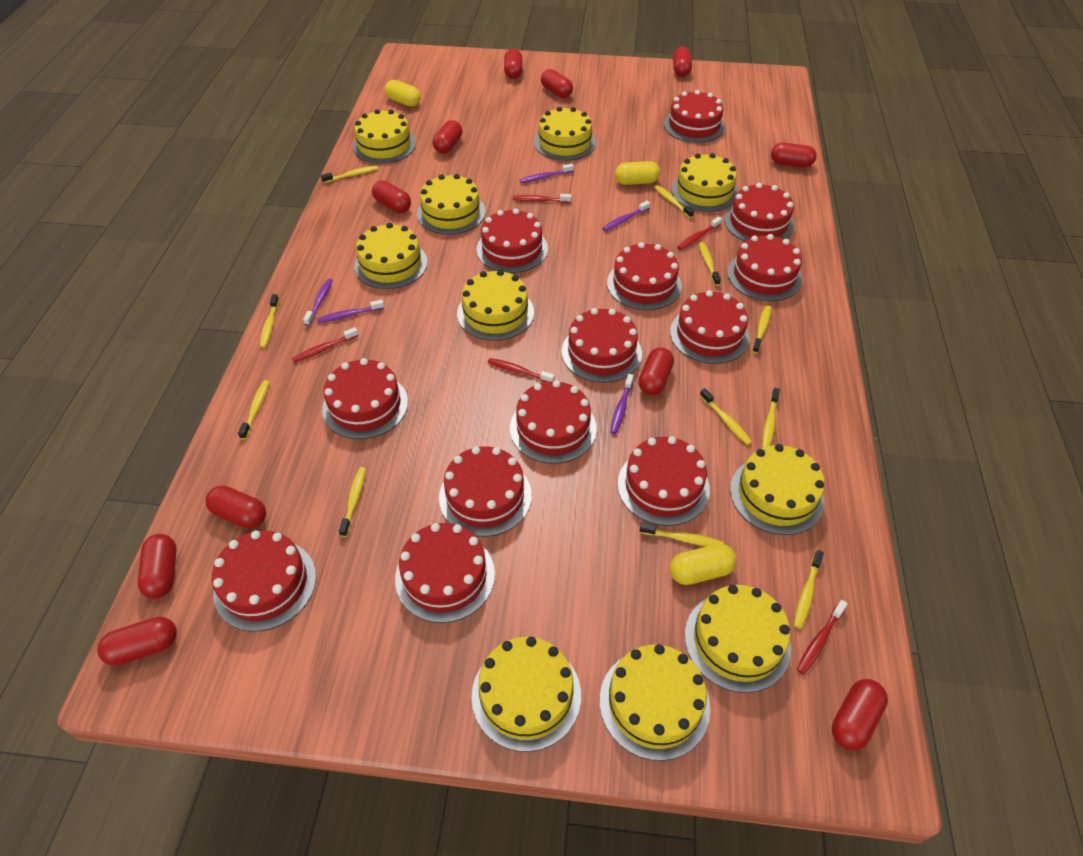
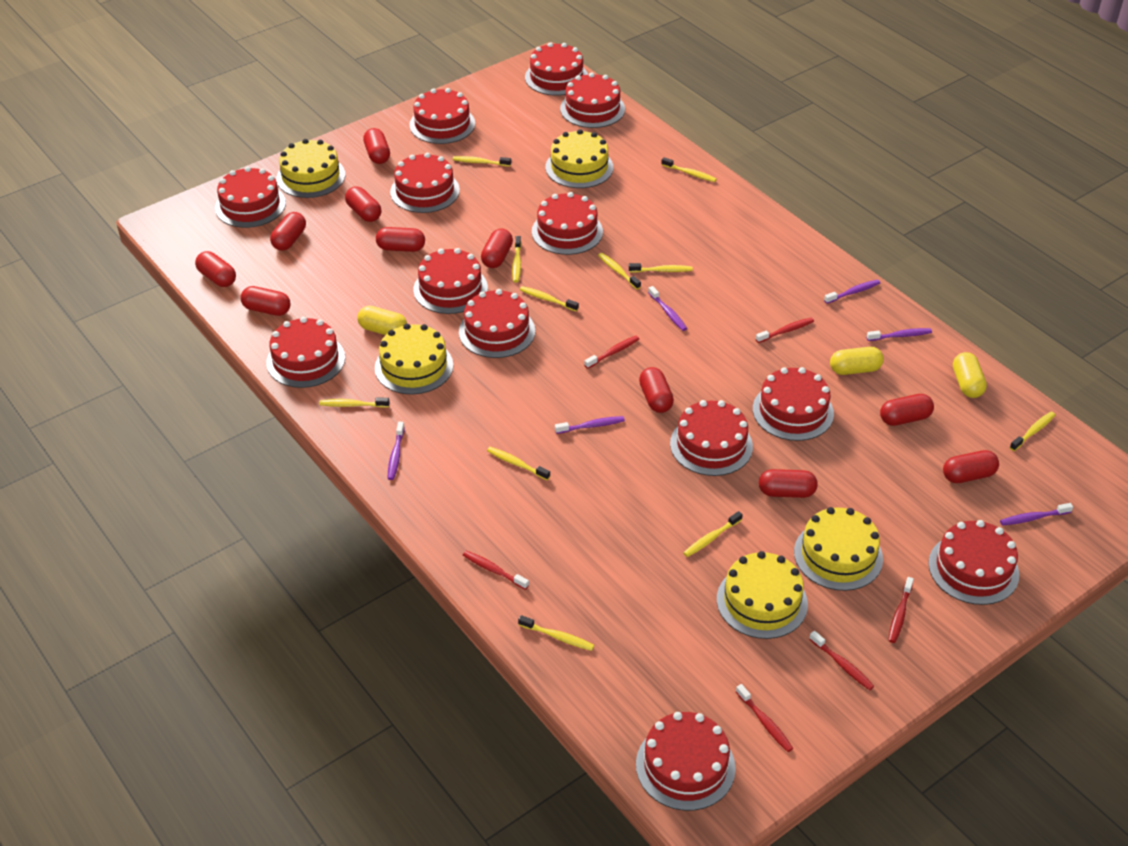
purple toothbrush: 5 -> 6
red toothbrush: 5 -> 6
yellow cake: 10 -> 5

